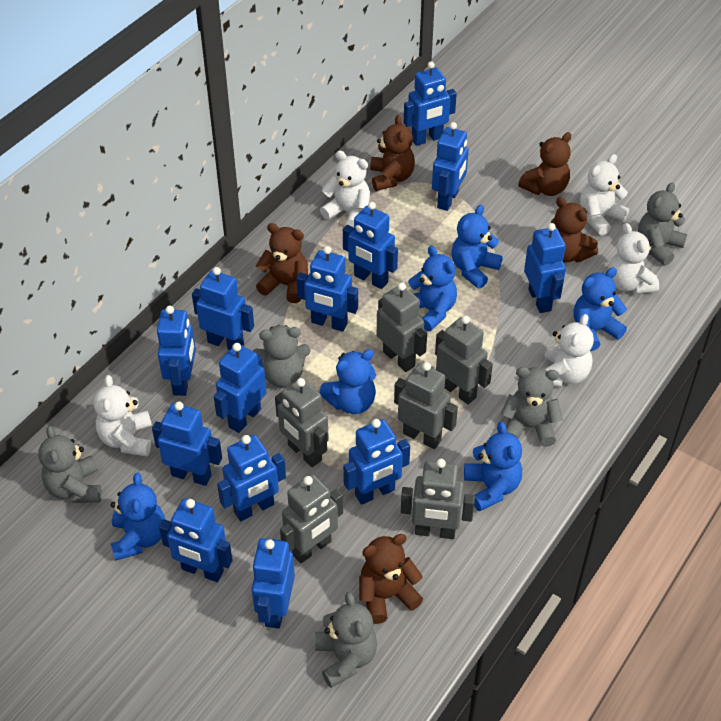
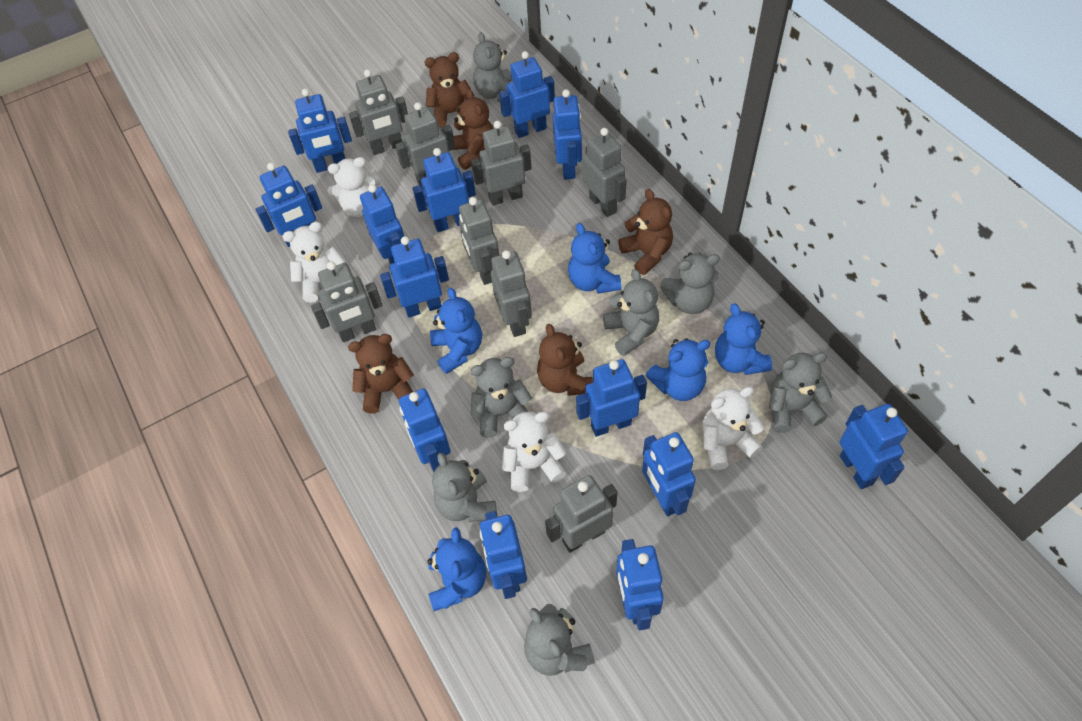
blue teddy bear: 6 -> 5
grey robot: 6 -> 8
grey teddy bear: 5 -> 7
white teddy bear: 5 -> 4

